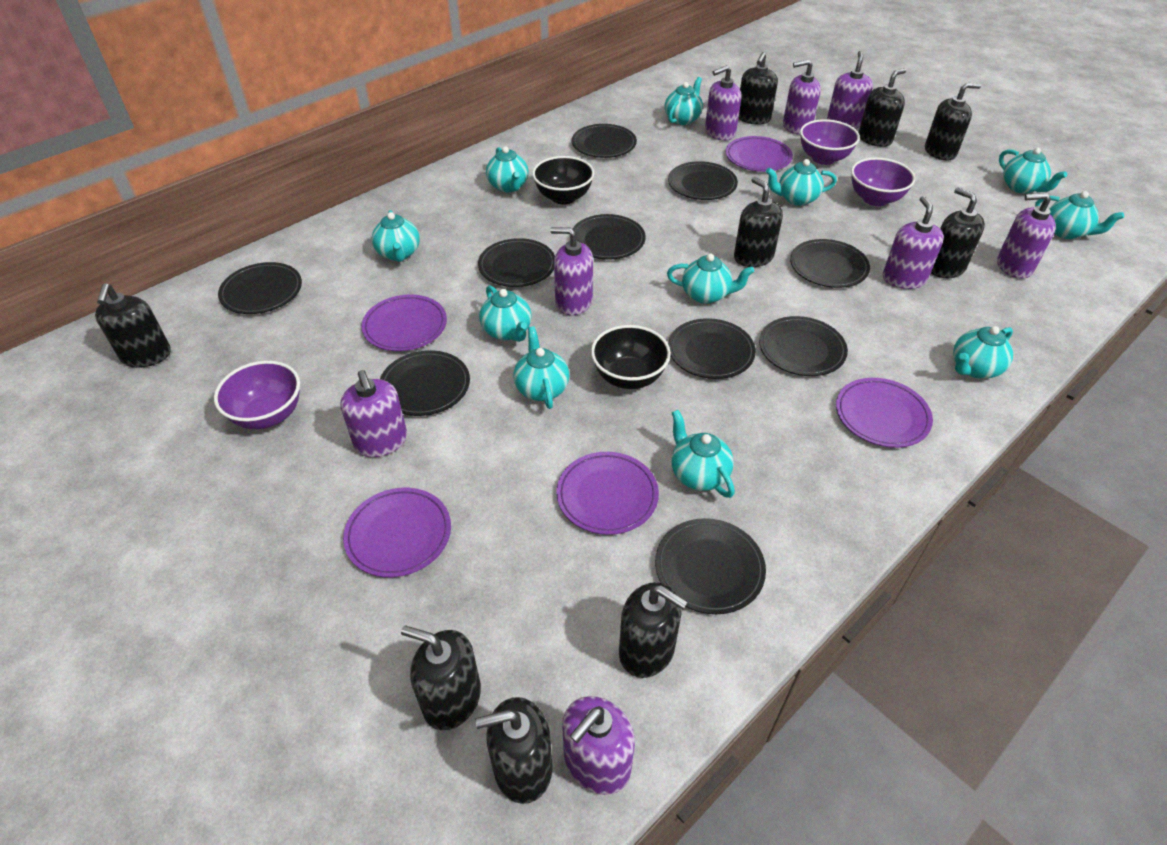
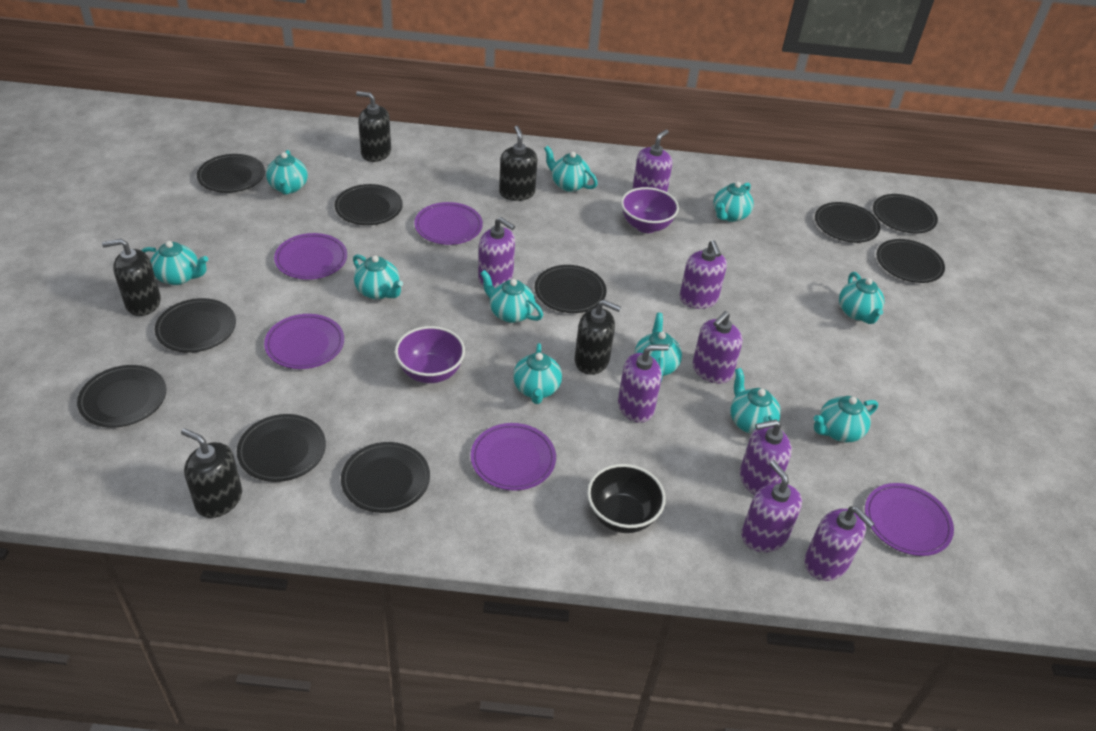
black bowl: 2 -> 1
black soap dispenser: 9 -> 5
purple bowl: 3 -> 2

